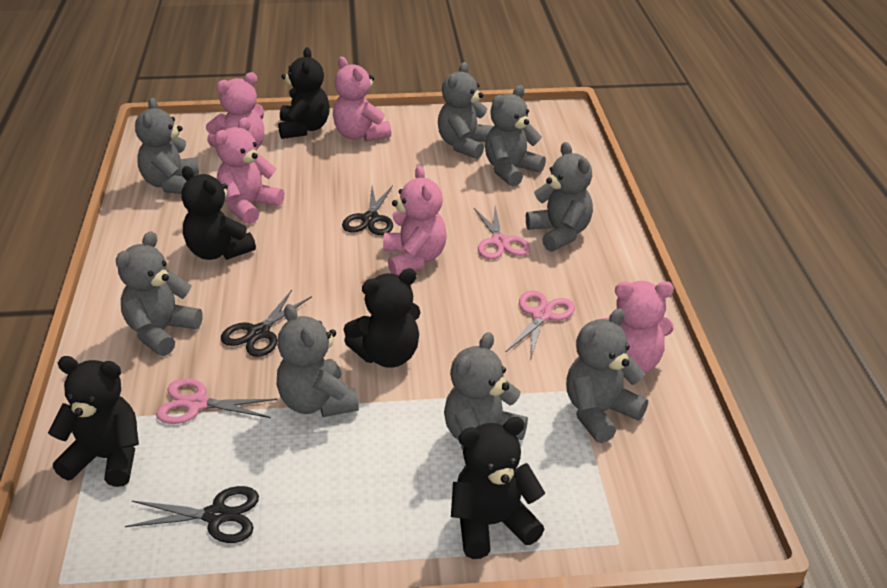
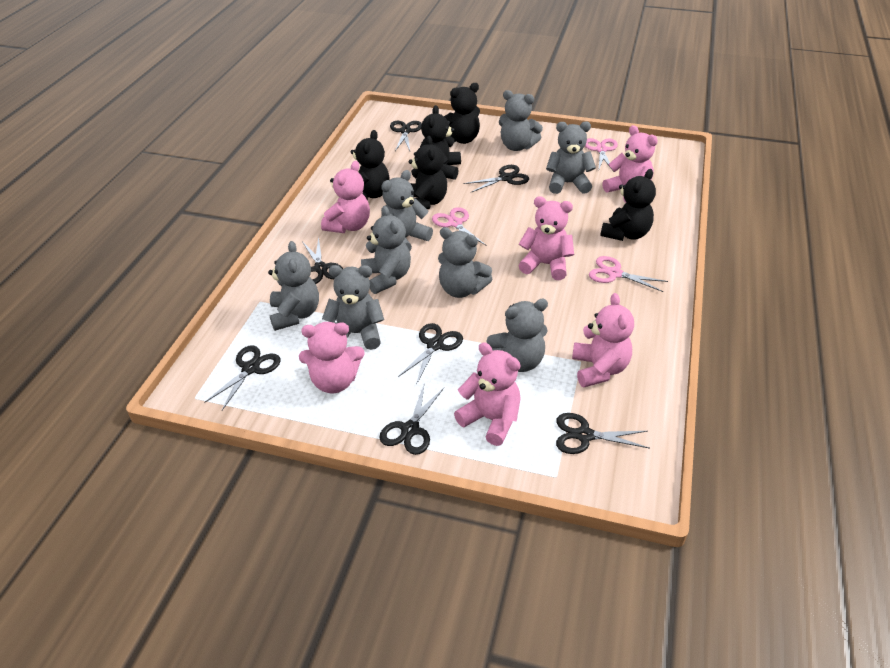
black scissors: 3 -> 7
pink teddy bear: 5 -> 6

